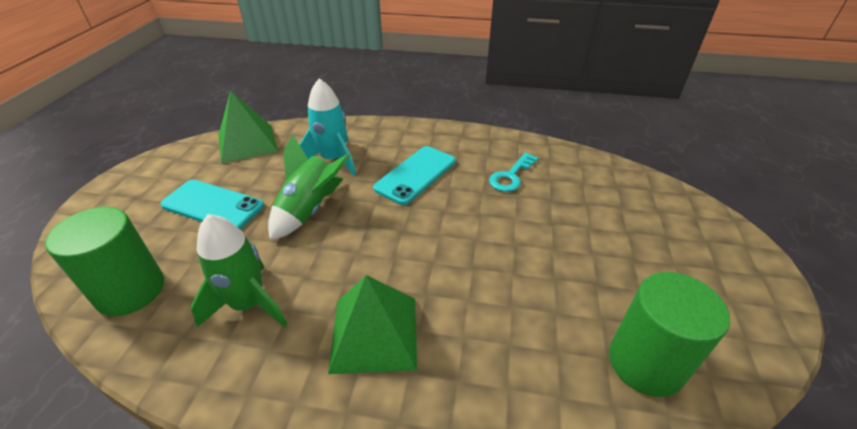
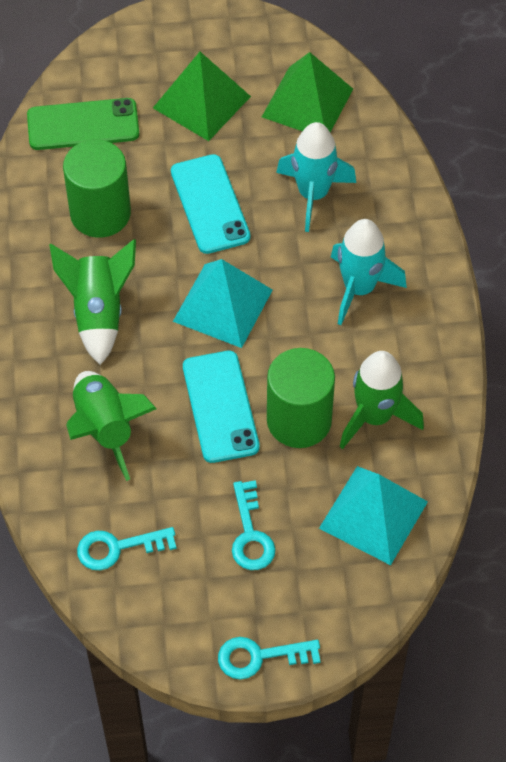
green phone: 0 -> 1
green rocket: 2 -> 3
turquoise key: 1 -> 3
turquoise pyramid: 0 -> 2
turquoise rocket: 1 -> 2

